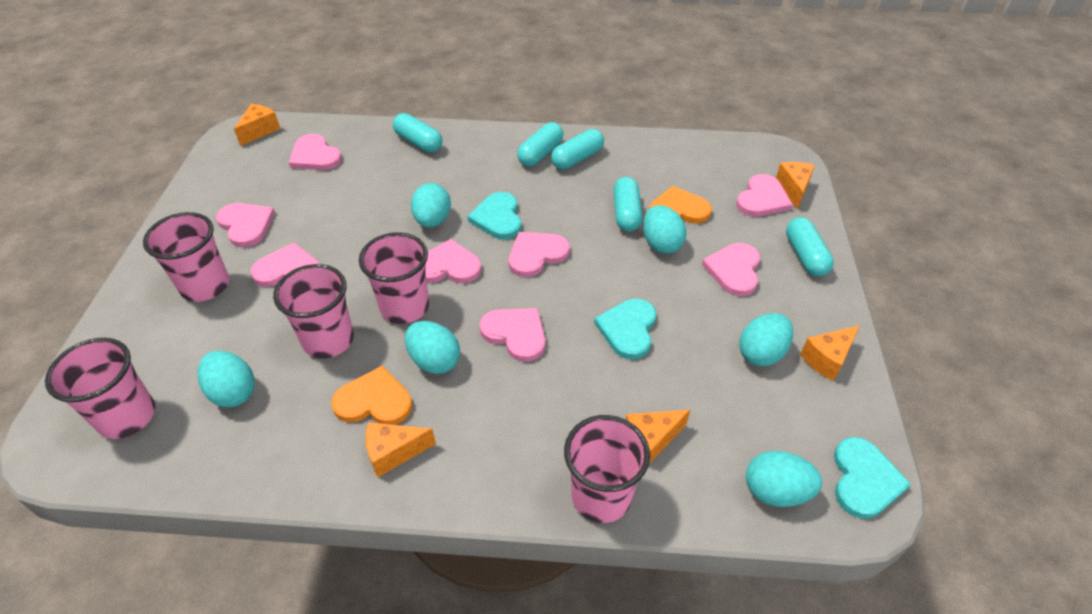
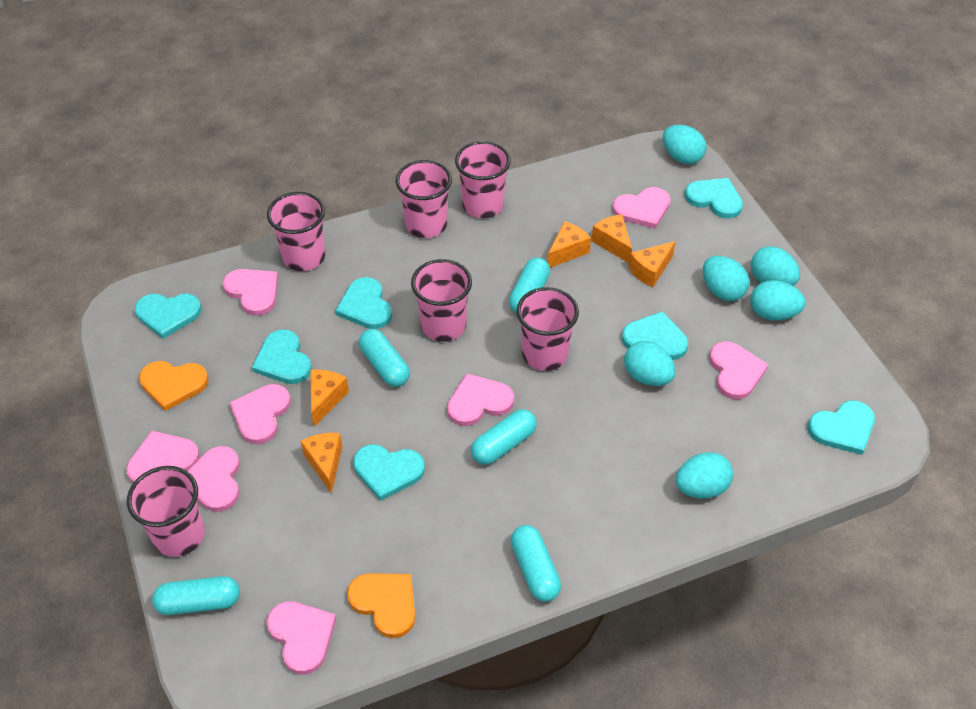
pink cup: 5 -> 6
turquoise heart: 3 -> 7

